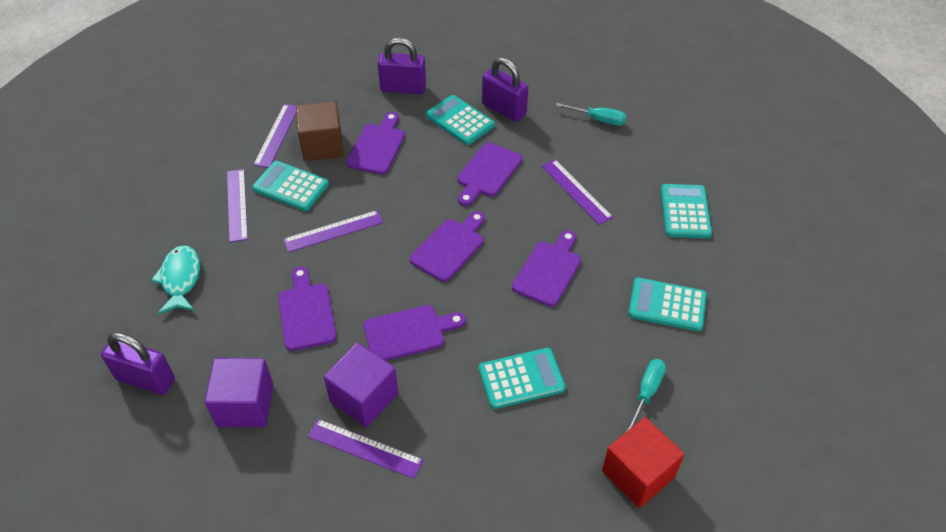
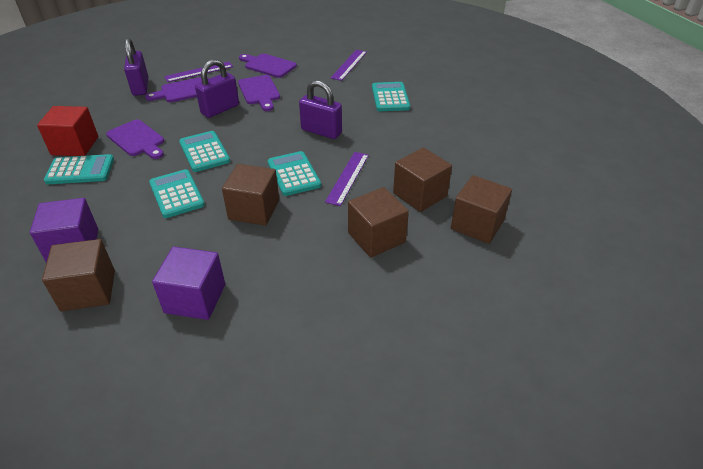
brown cube: 1 -> 5
purple cutting board: 6 -> 4
purple ruler: 5 -> 3
turquoise fish: 1 -> 0
turquoise screwdriver: 2 -> 0

